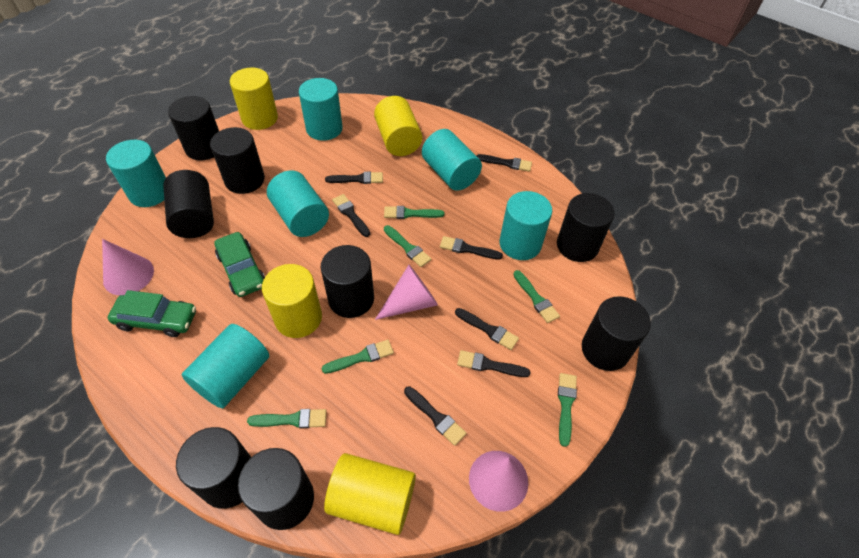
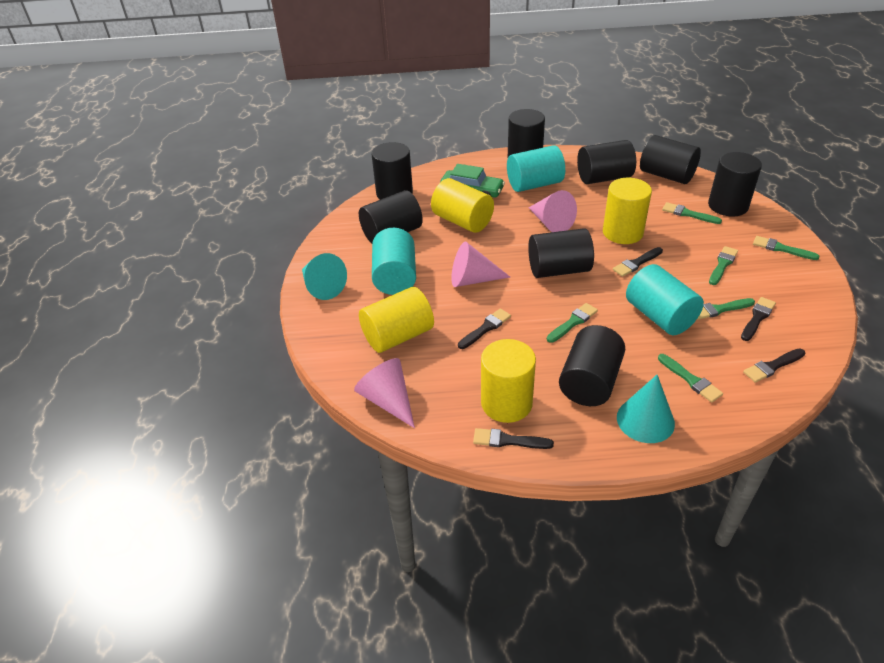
black brush: 7 -> 5
green car: 2 -> 1
turquoise cone: 0 -> 2
turquoise cylinder: 6 -> 3

